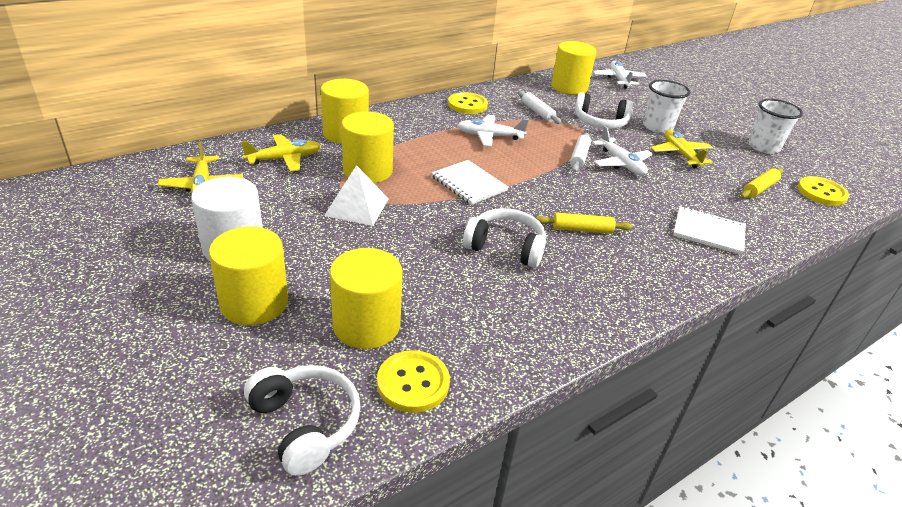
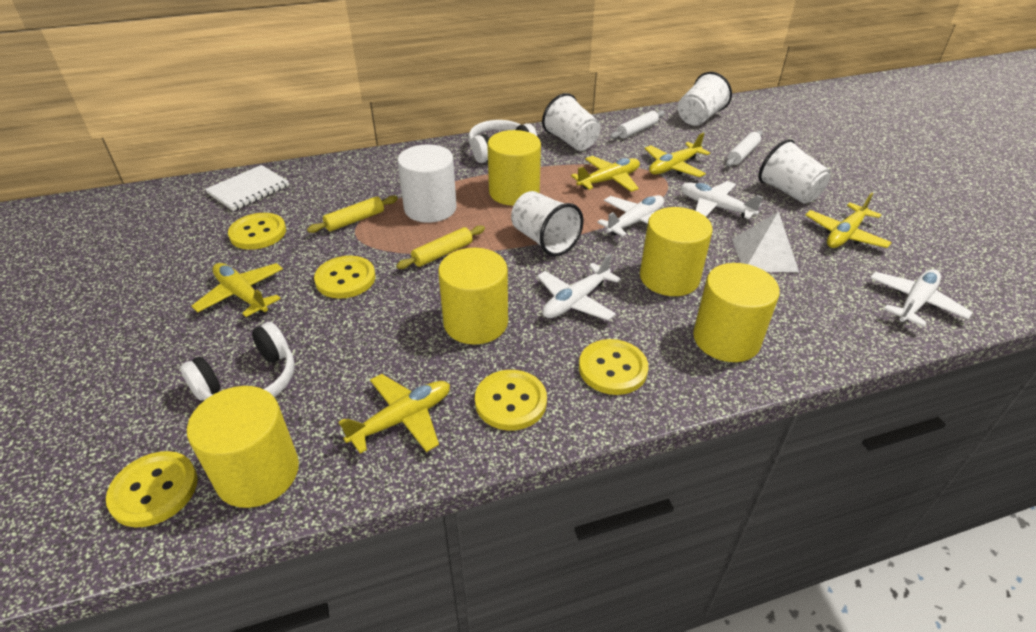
white cup: 2 -> 4
white headphones: 3 -> 2
white notebook: 2 -> 1
white plane: 3 -> 4
yellow button: 3 -> 5
yellow plane: 3 -> 5

